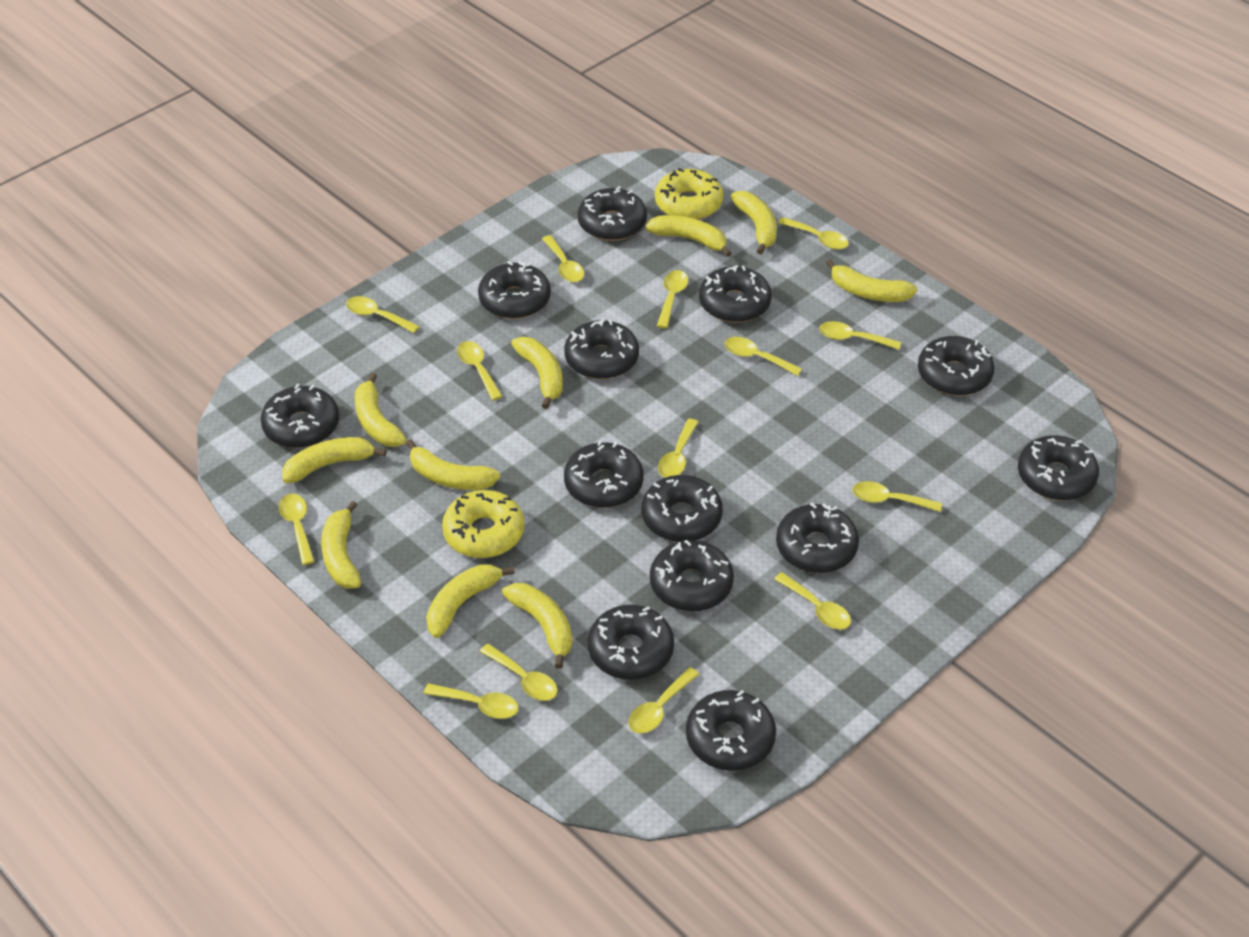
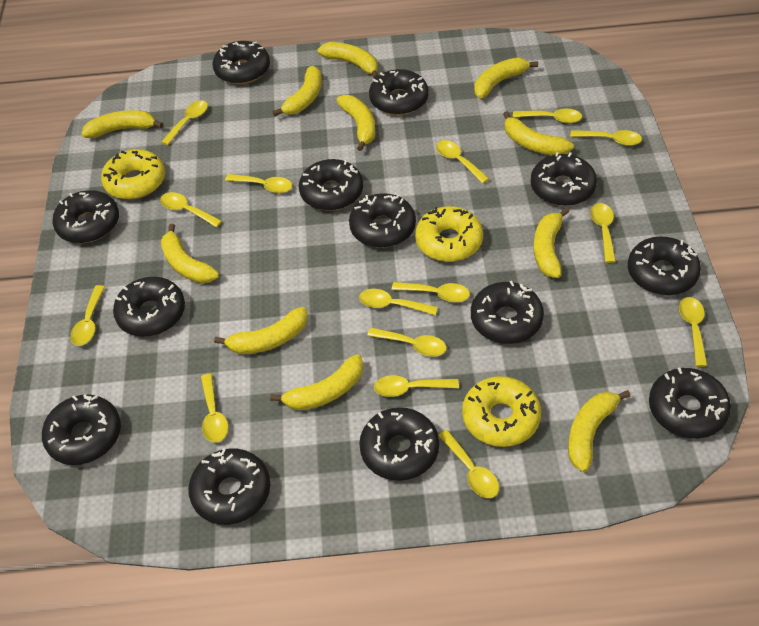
yellow banana: 10 -> 11
yellow donut: 2 -> 3
yellow spoon: 14 -> 15

